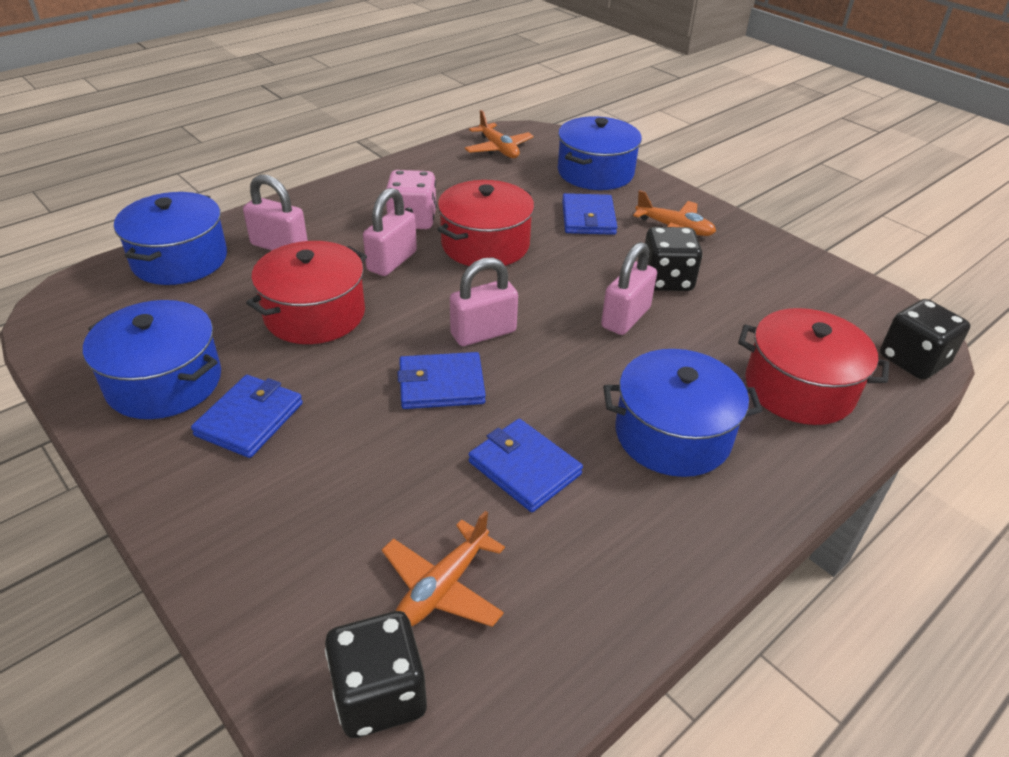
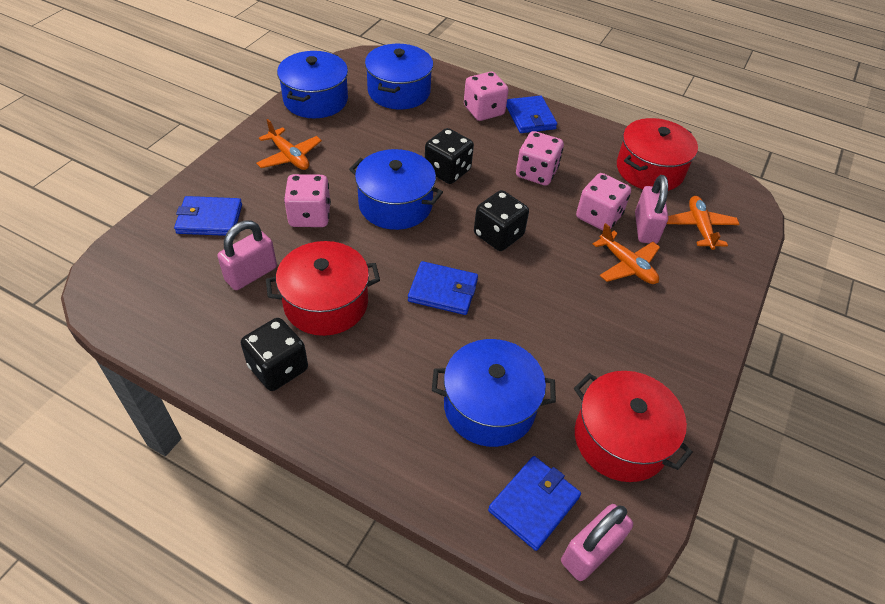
pink dice: 1 -> 4
pink padlock: 4 -> 3

